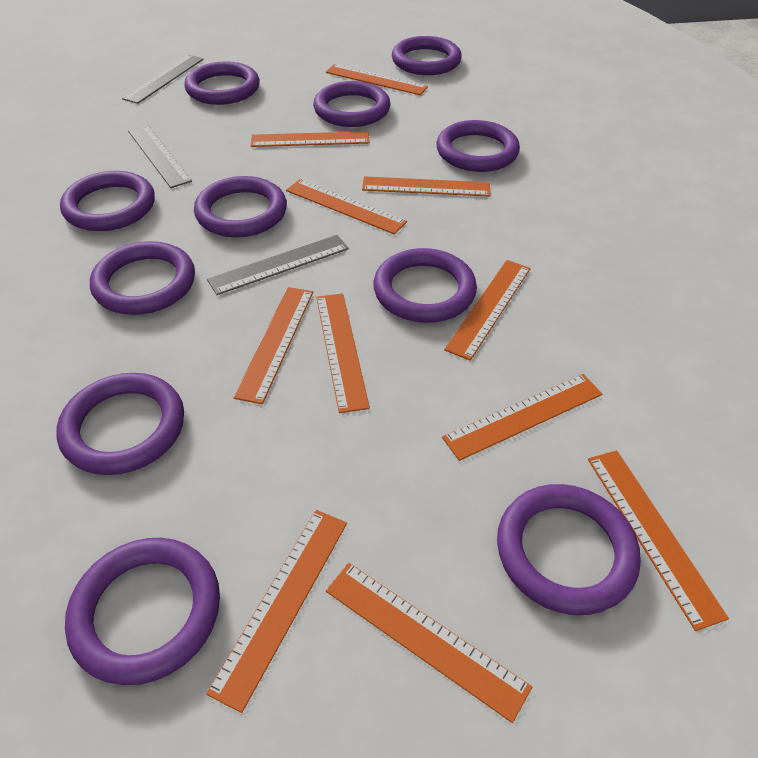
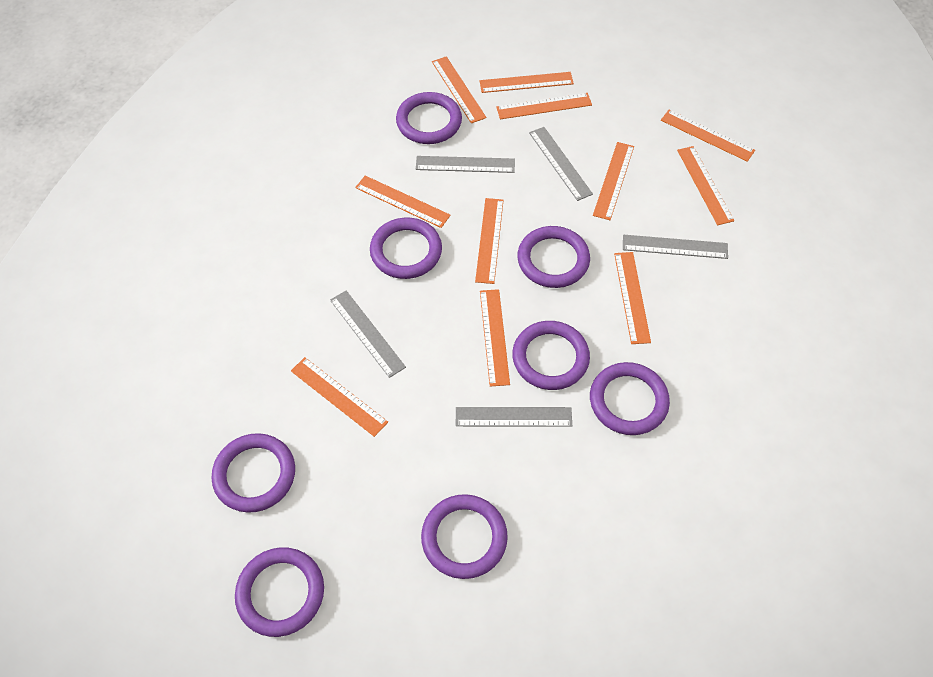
grey ruler: 3 -> 5
purple ring: 11 -> 8

